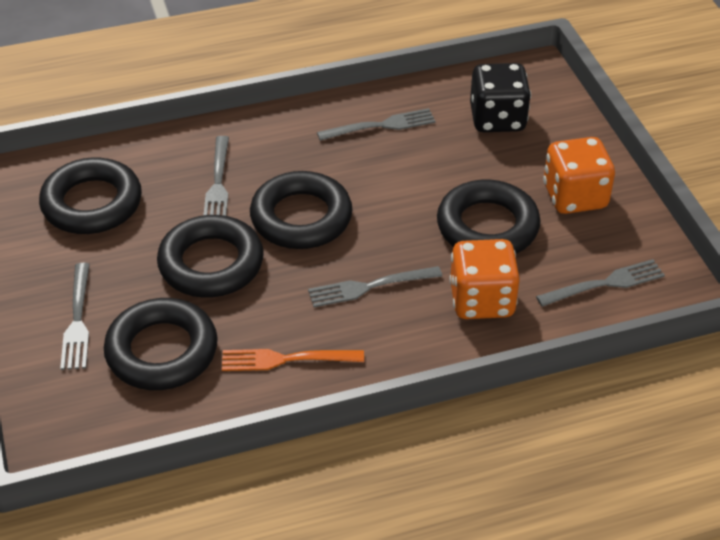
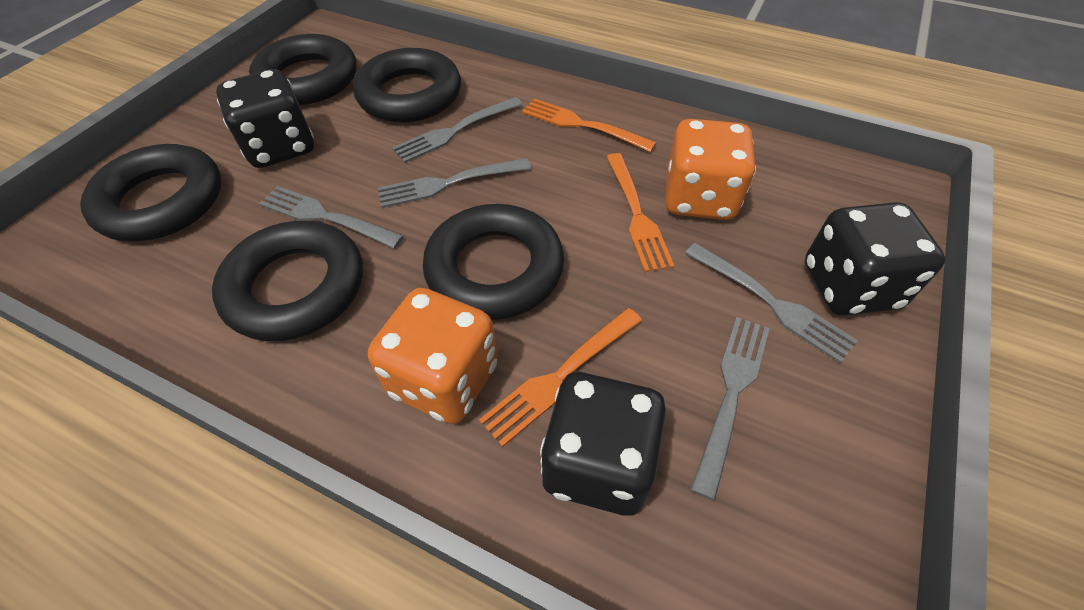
black dice: 1 -> 3
orange fork: 1 -> 3

